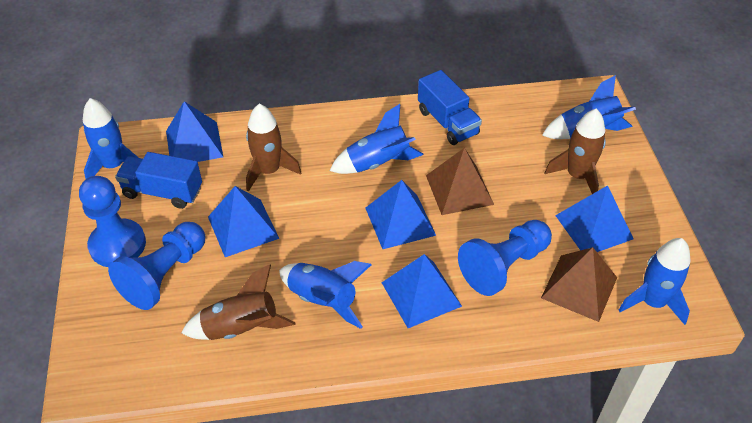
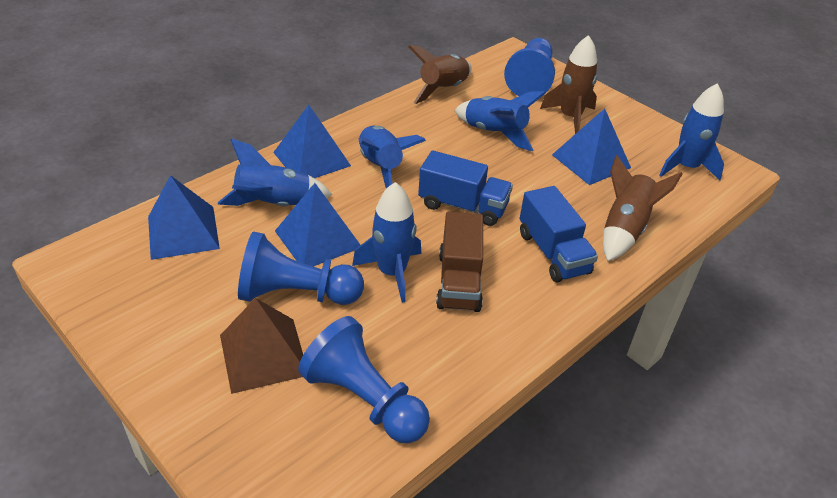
blue pyramid: 5 -> 4
brown pyramid: 2 -> 1
brown truck: 0 -> 1

